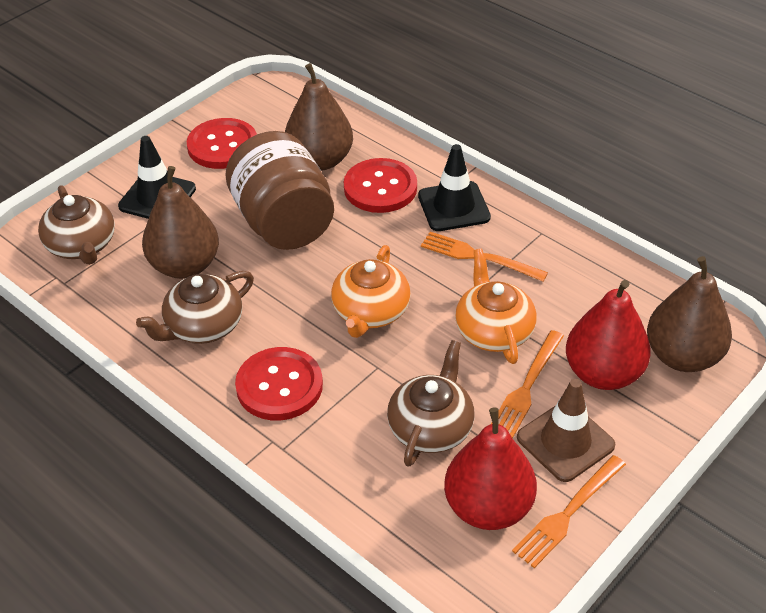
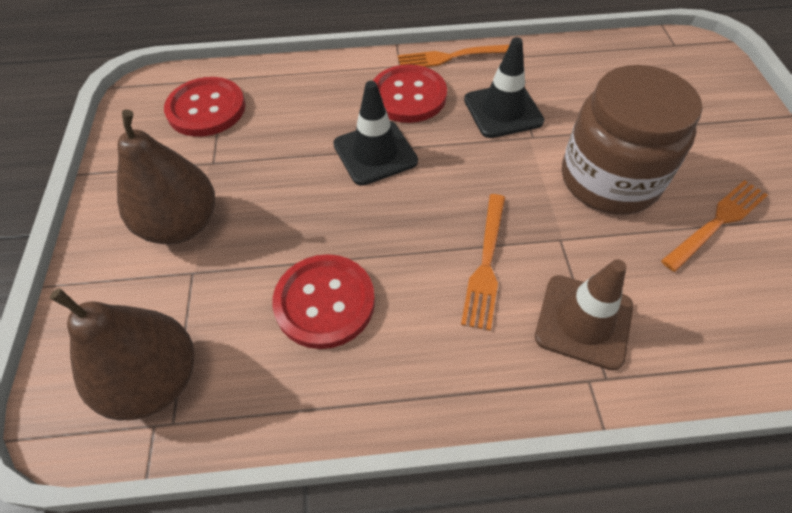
brown pear: 3 -> 2
brown teapot: 3 -> 0
orange teapot: 2 -> 0
red pear: 2 -> 0

